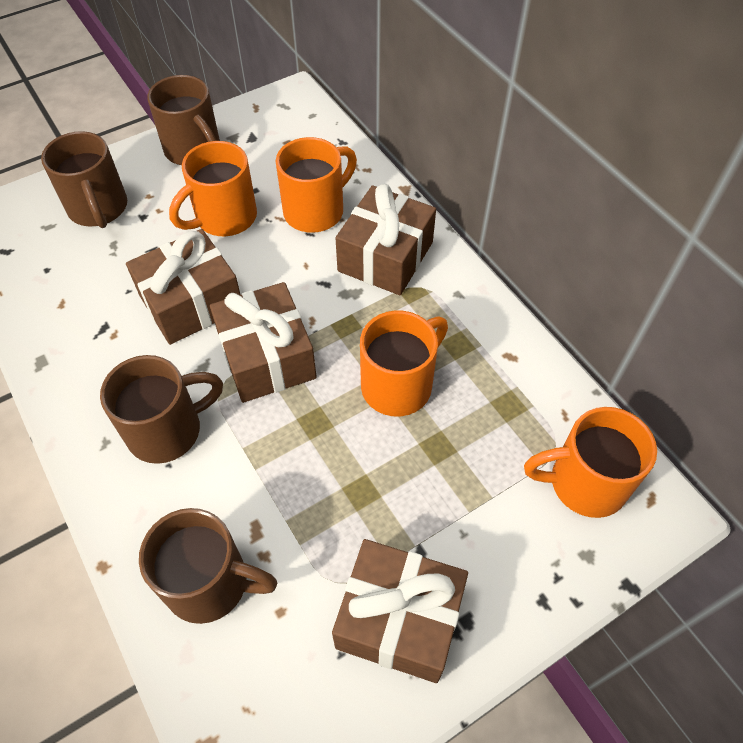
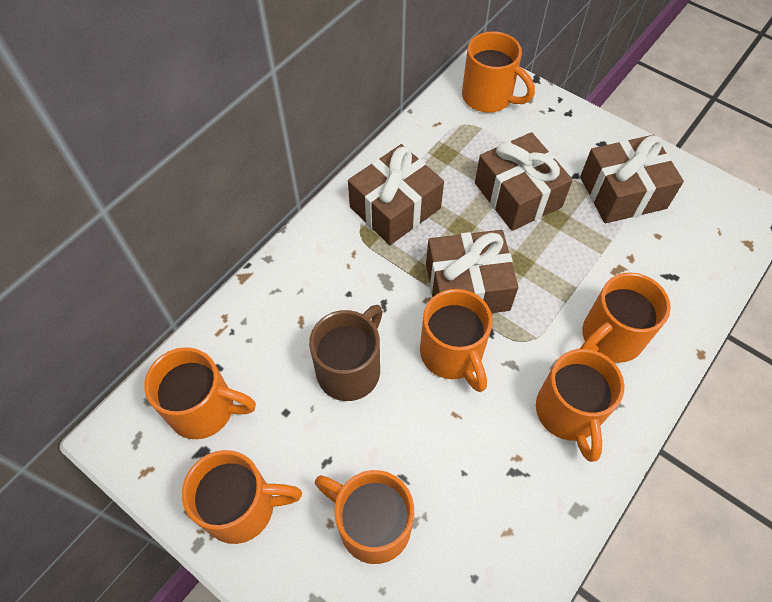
brown mug: 4 -> 1
orange mug: 4 -> 7

